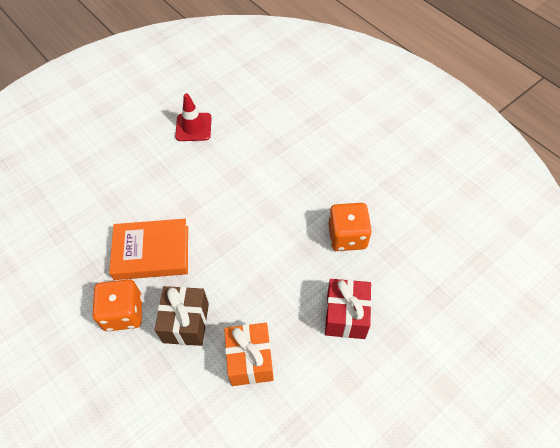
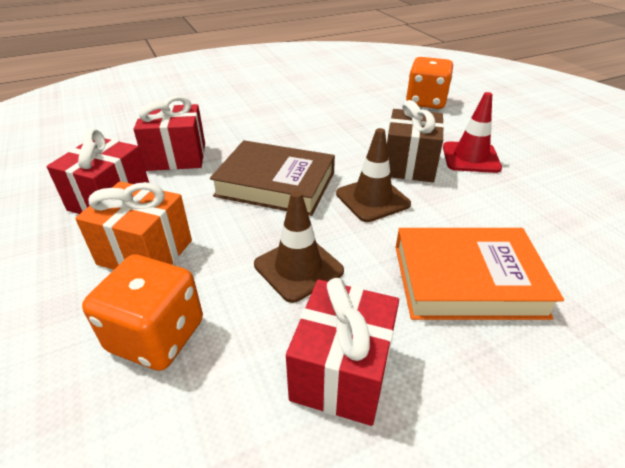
brown book: 0 -> 1
brown traffic cone: 0 -> 2
red gift: 1 -> 3

